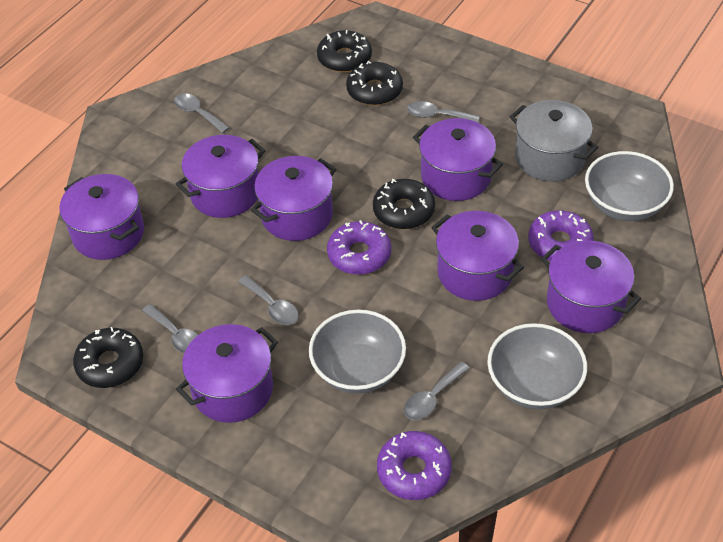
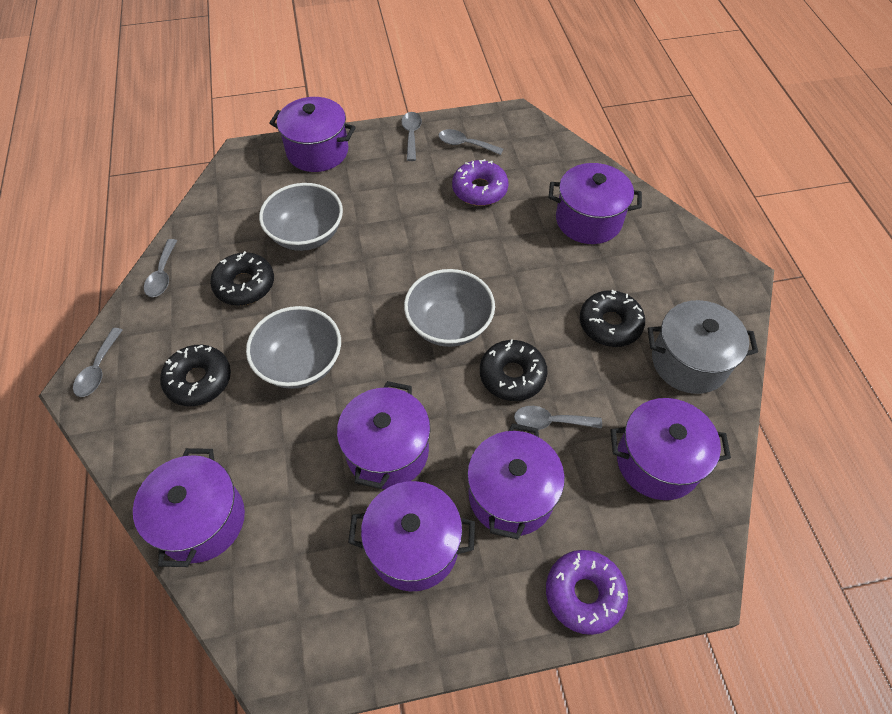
purple donut: 3 -> 2

